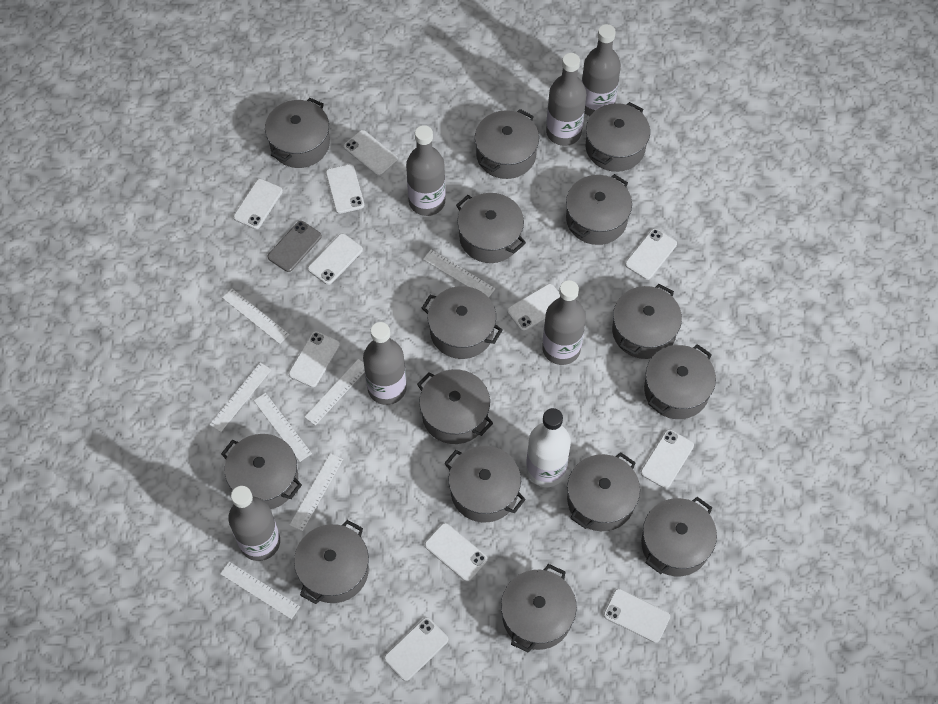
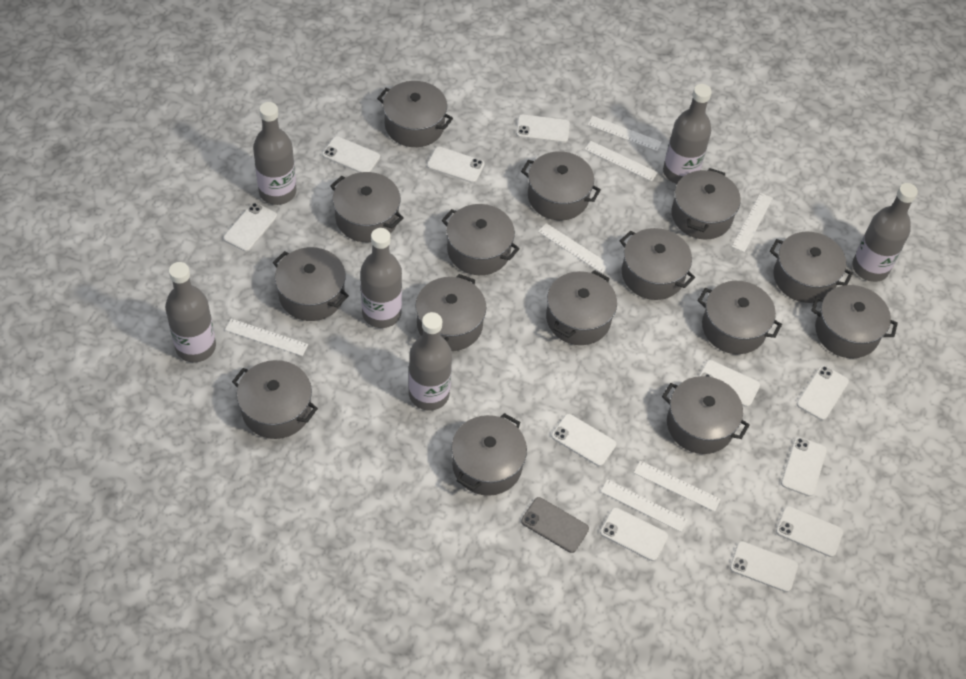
white bottle: 1 -> 0

